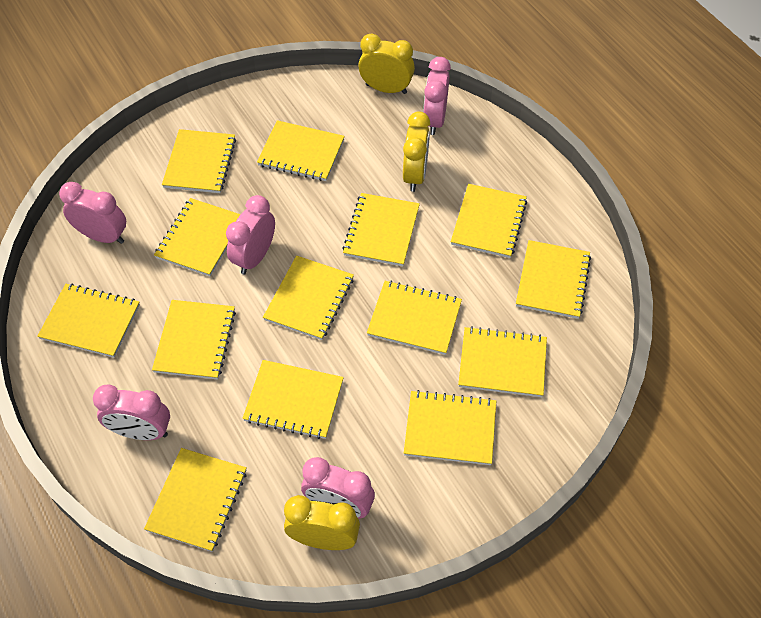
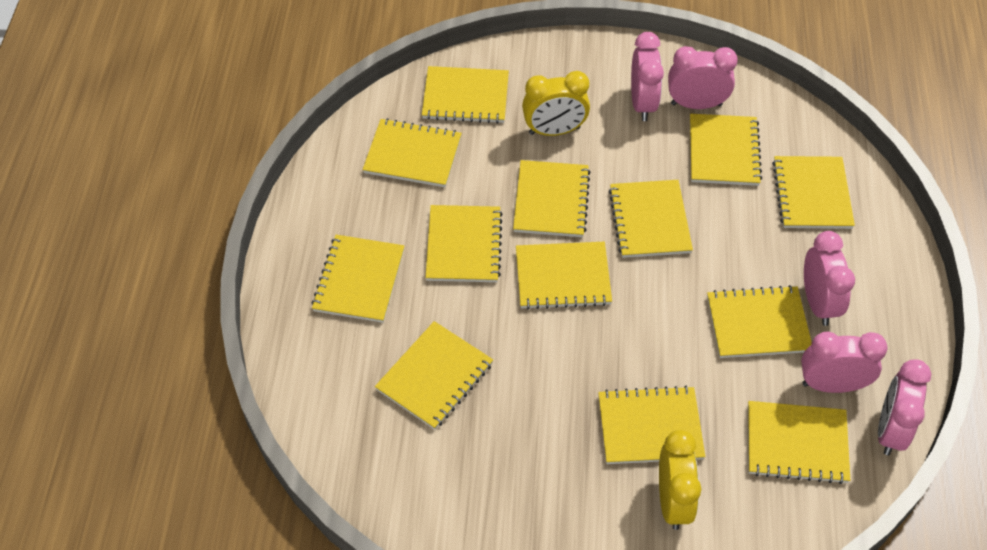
yellow clock: 3 -> 2
yellow notebook: 14 -> 13

